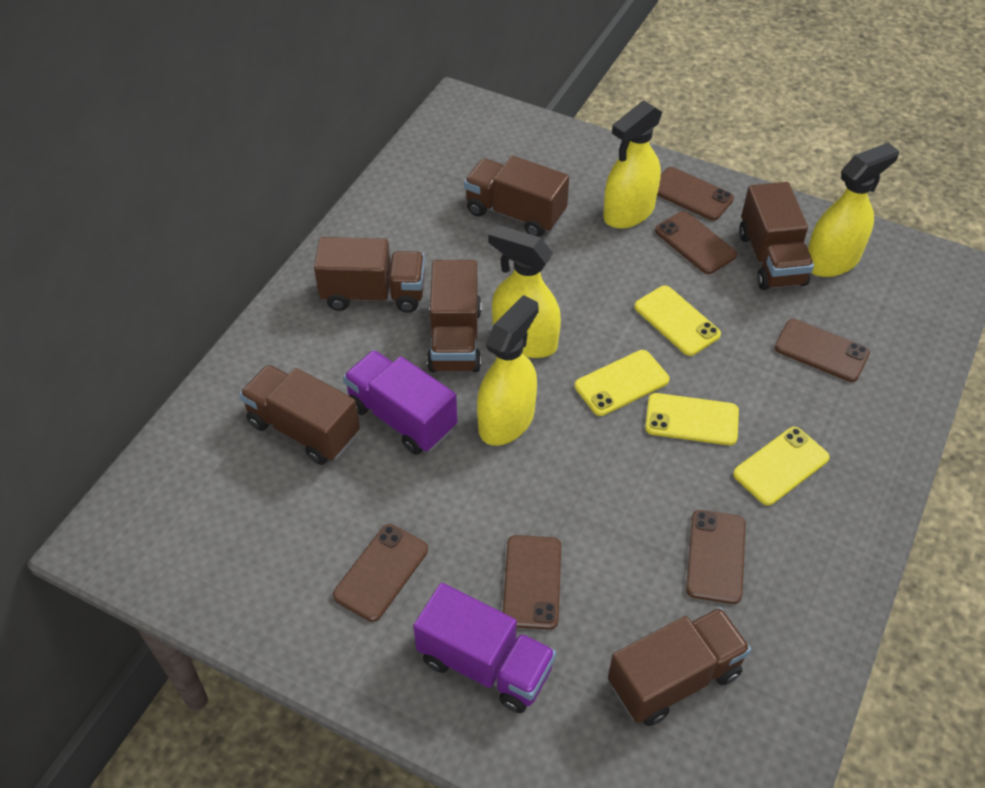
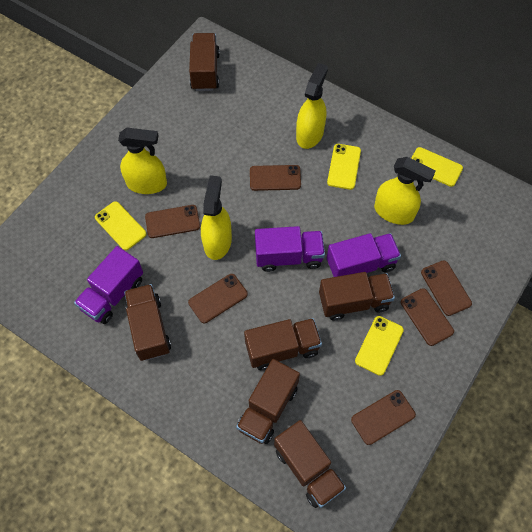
purple truck: 2 -> 3

